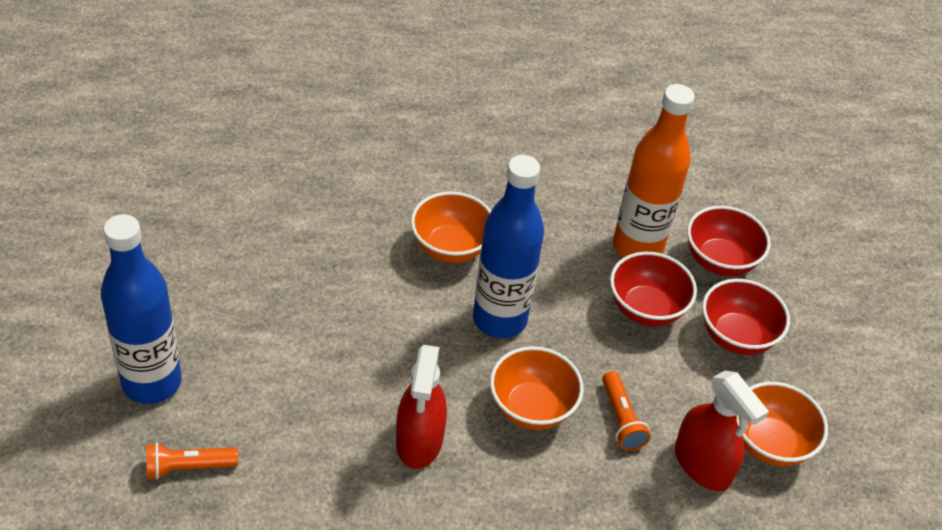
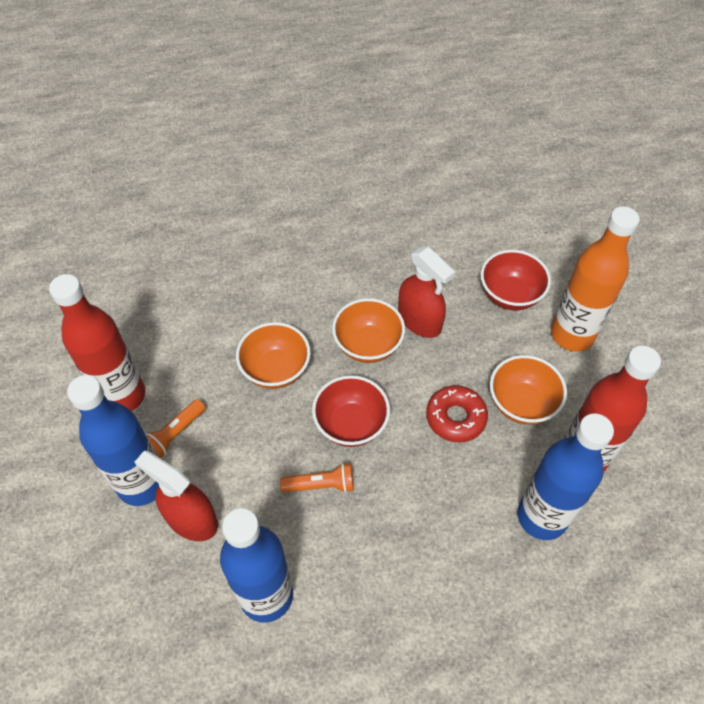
blue bottle: 2 -> 3
red bottle: 0 -> 2
red bowl: 3 -> 2
red donut: 0 -> 1

